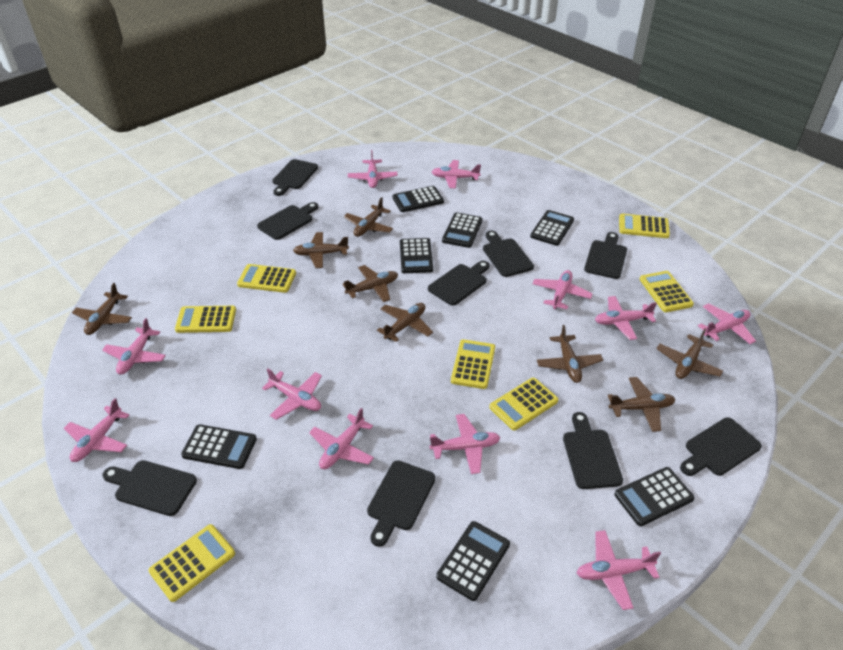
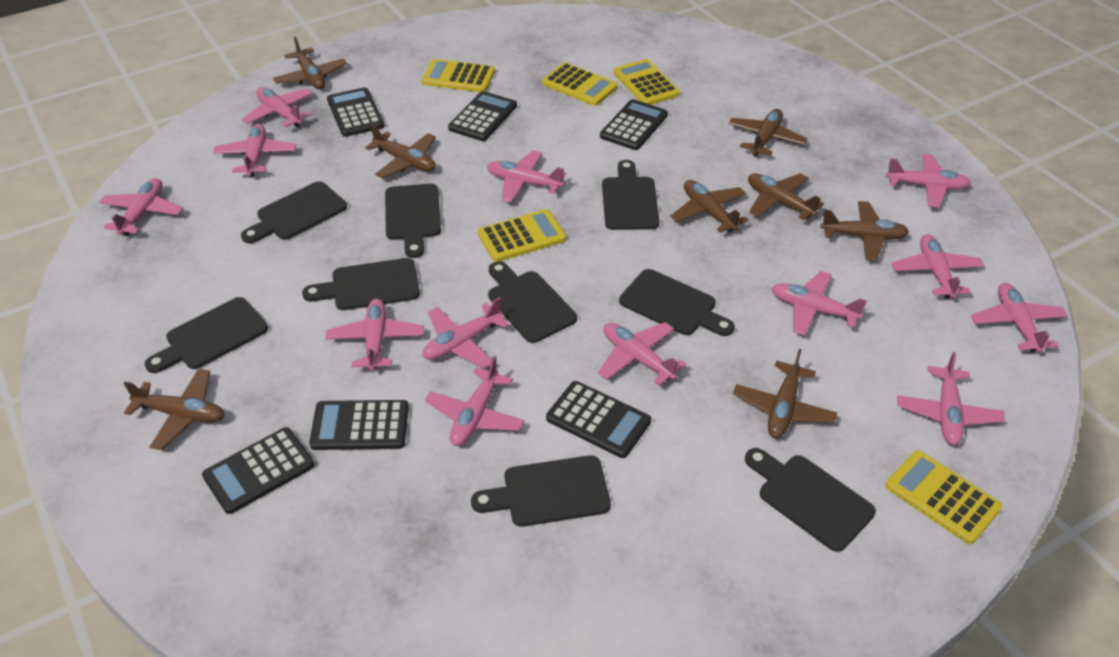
black calculator: 7 -> 6
pink plane: 11 -> 13
yellow calculator: 7 -> 5

